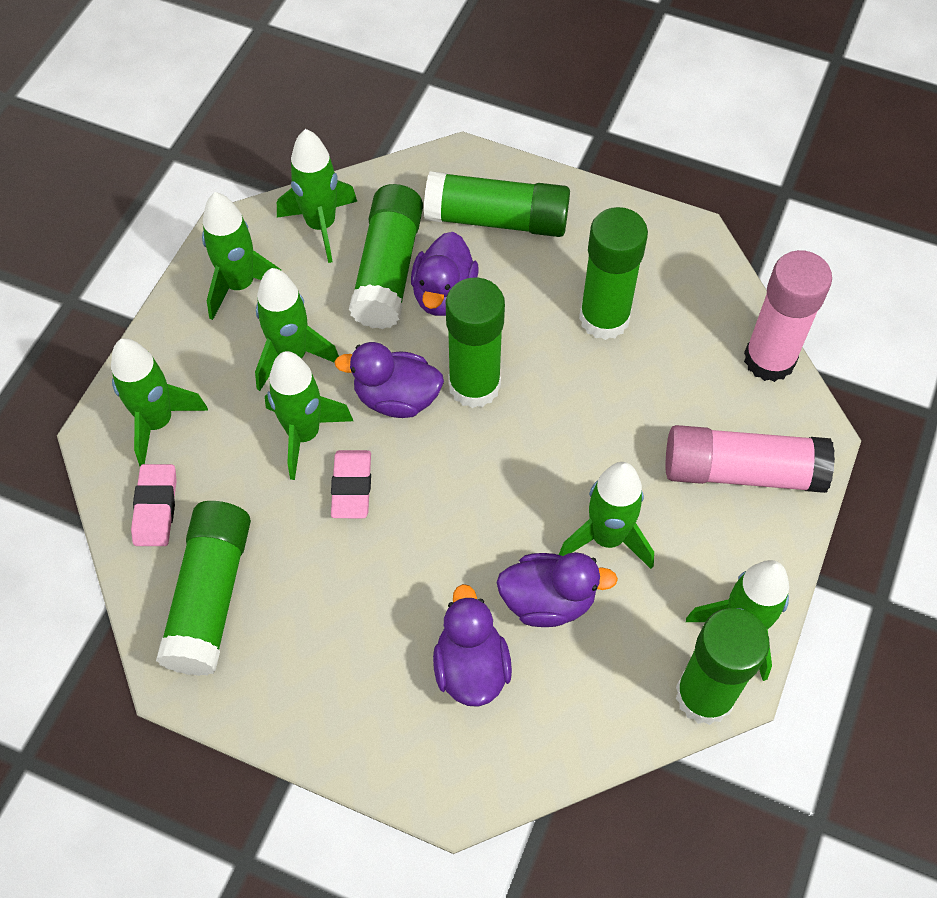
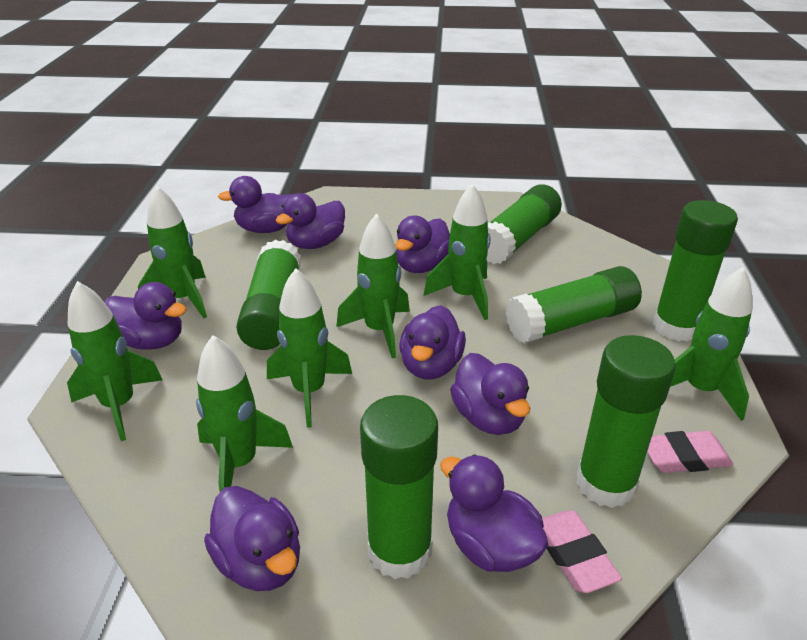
pink glue stick: 2 -> 0
purple duck: 4 -> 8

